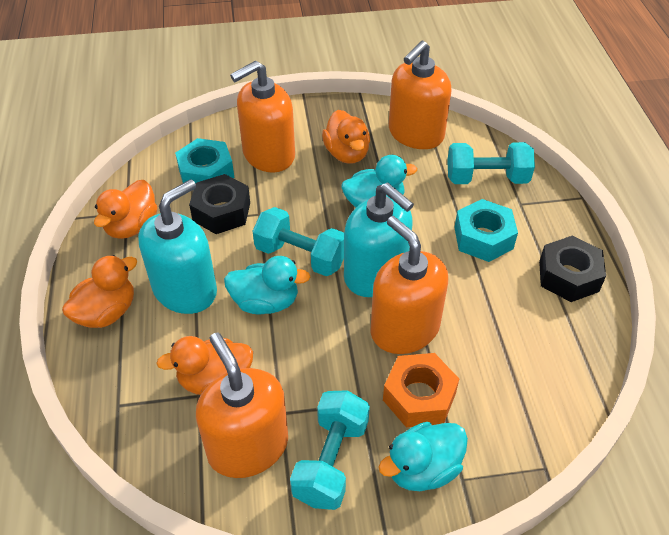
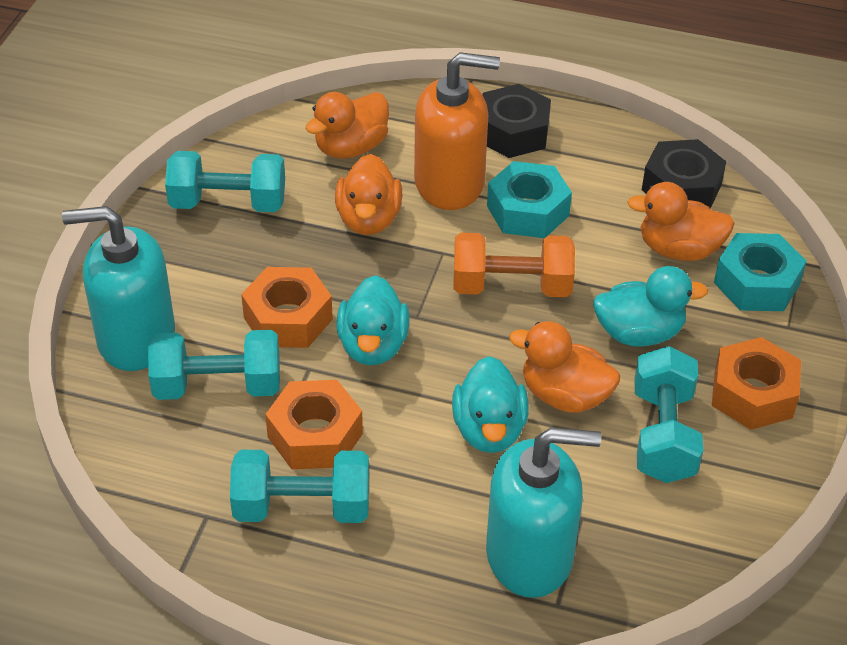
orange dumbbell: 0 -> 1
orange nut: 1 -> 3
orange soap dispenser: 4 -> 1
turquoise dumbbell: 3 -> 4

